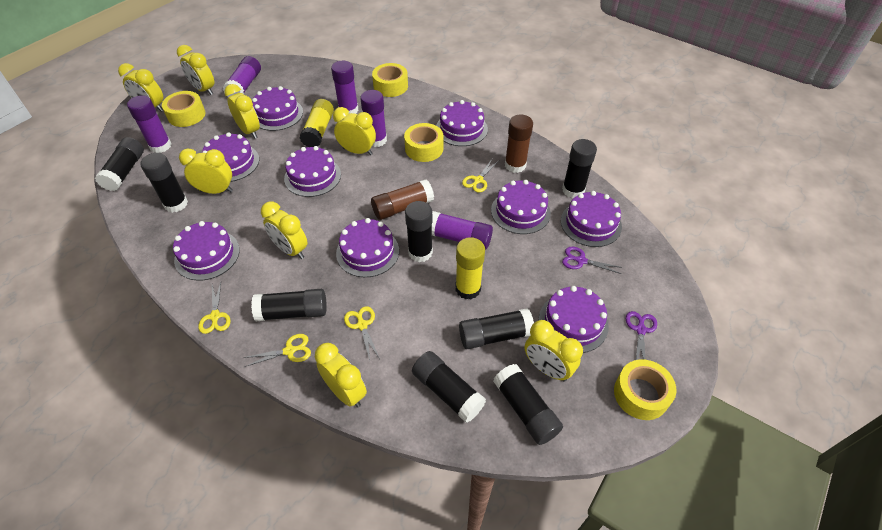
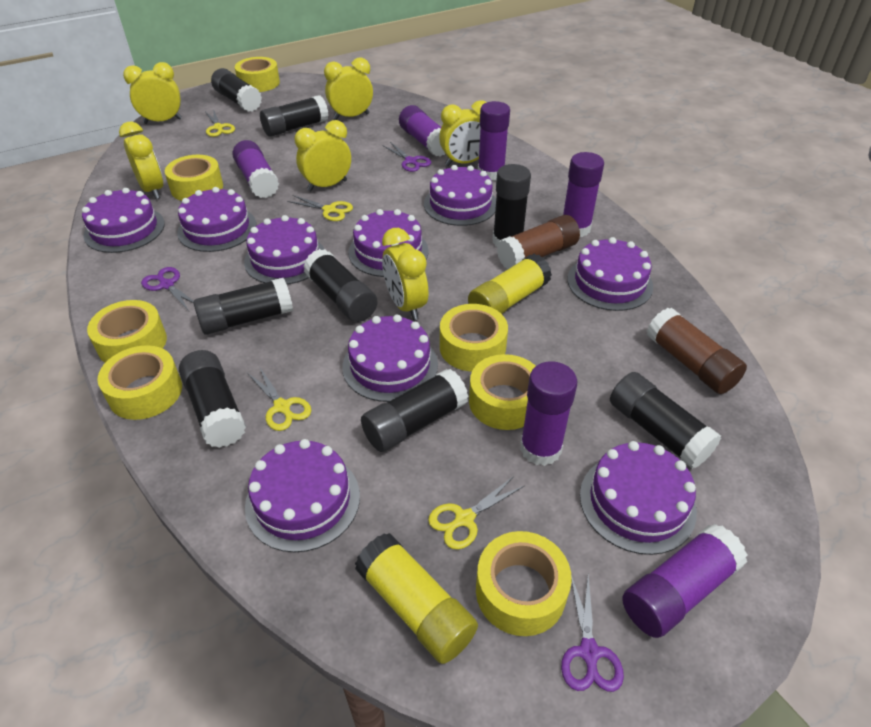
purple glue stick: 5 -> 6
purple scissors: 2 -> 3
yellow clock: 8 -> 6
yellow tape: 4 -> 7

